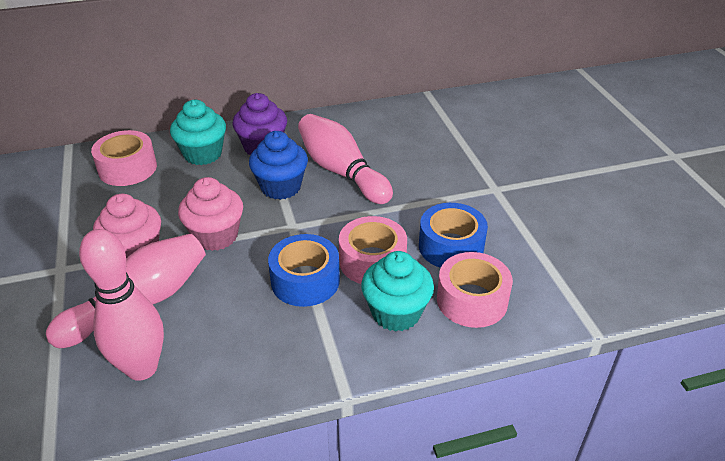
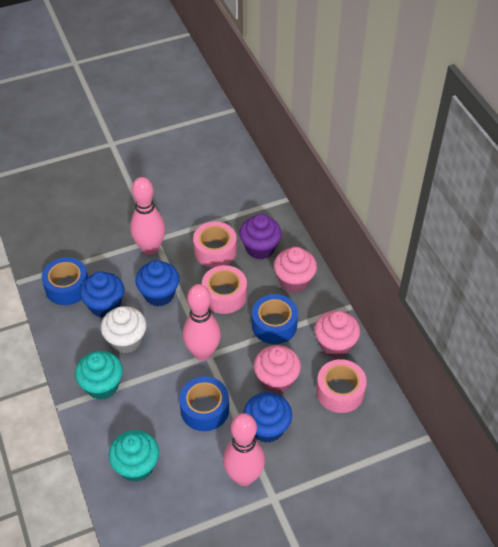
blue cupcake: 1 -> 3
blue tape: 2 -> 3
pink cupcake: 2 -> 3
white cupcake: 0 -> 1

